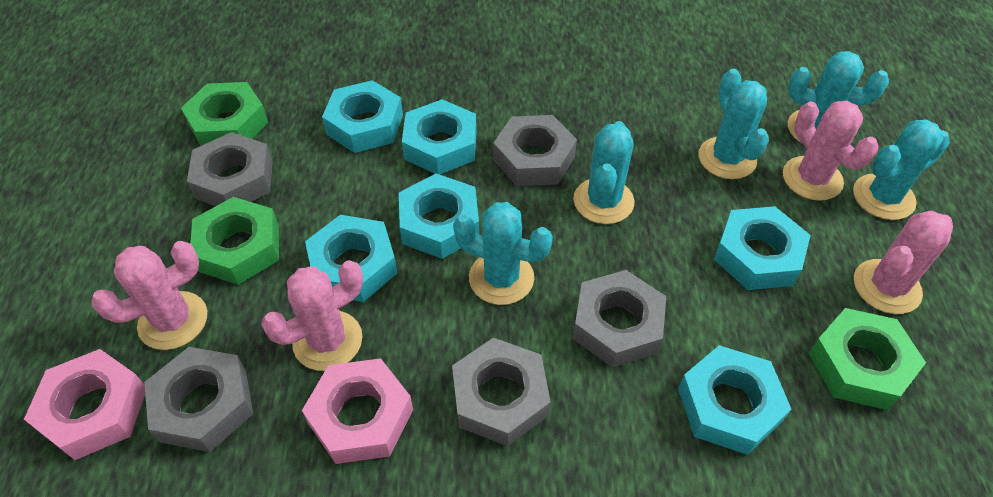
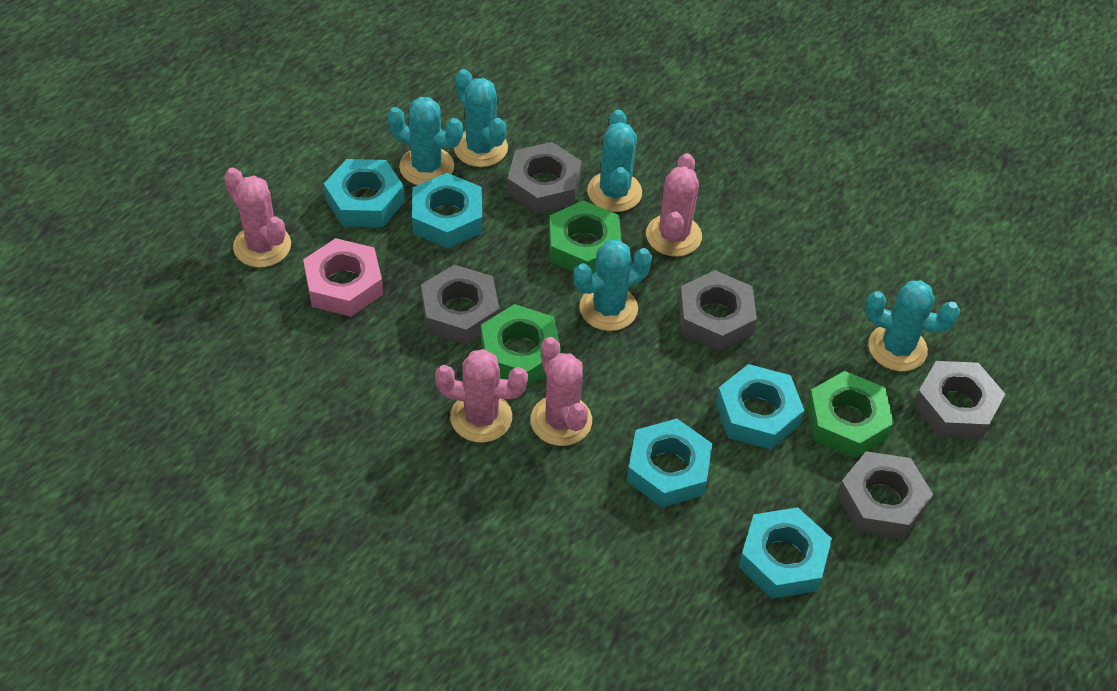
pink nut: 2 -> 1
turquoise nut: 6 -> 5

